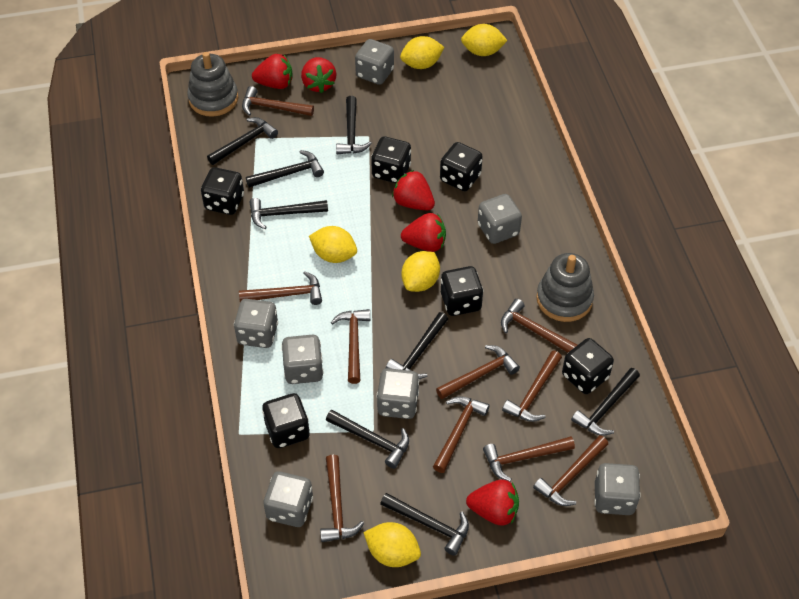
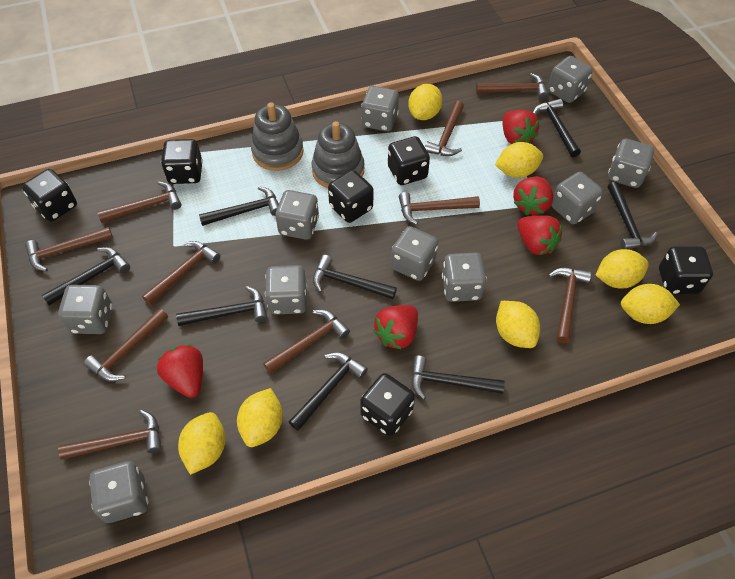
grey dice: 7 -> 10
yellow lemon: 5 -> 7

